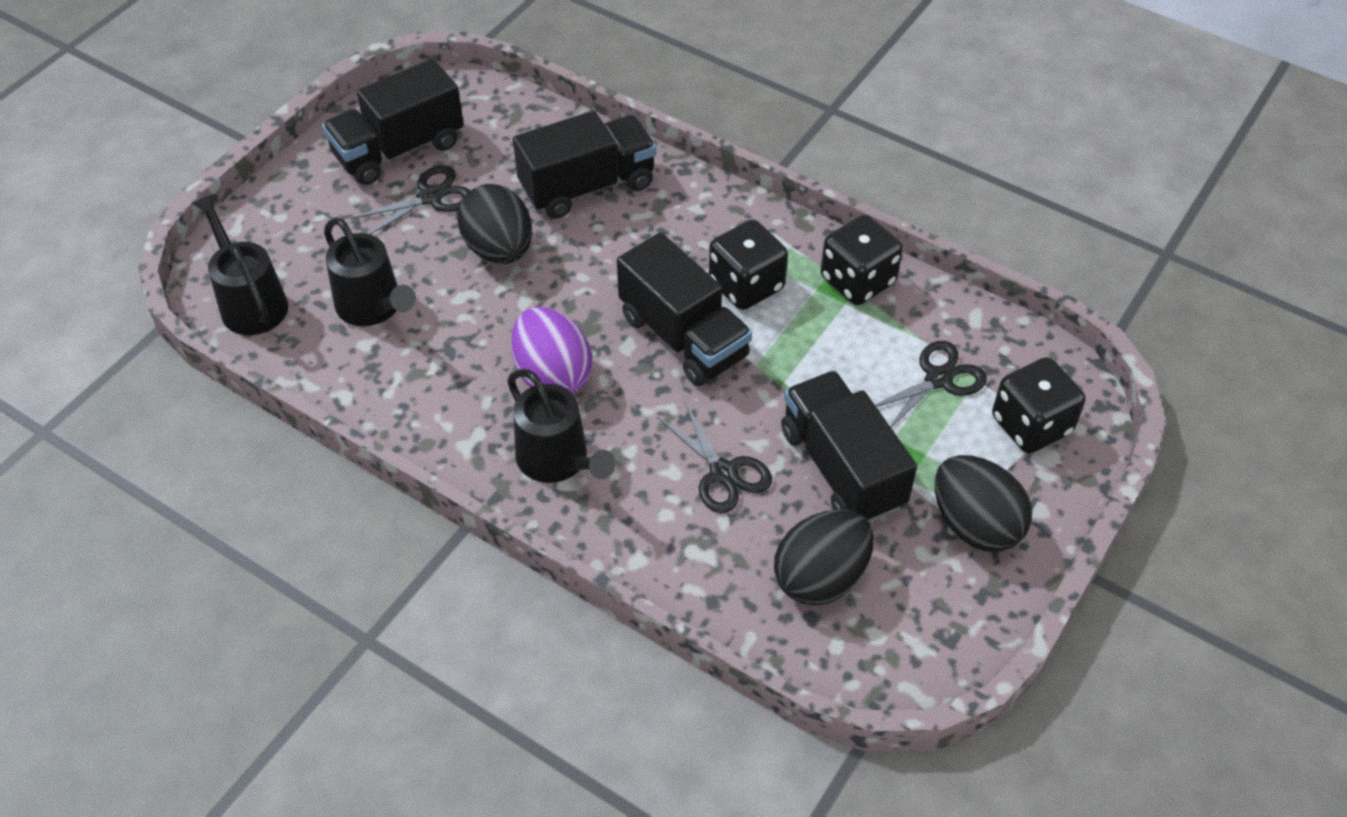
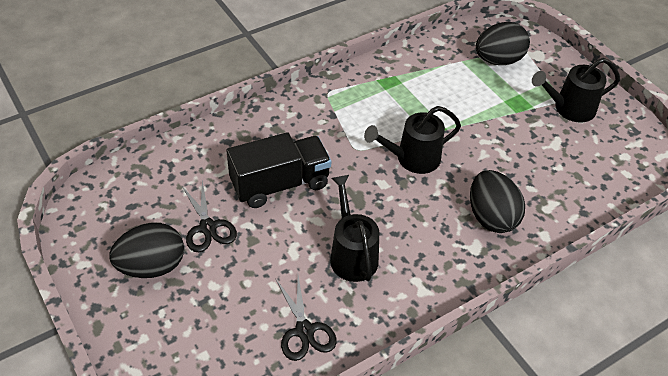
black dice: 3 -> 0
black scissors: 3 -> 2
black truck: 4 -> 1
purple egg: 1 -> 0

